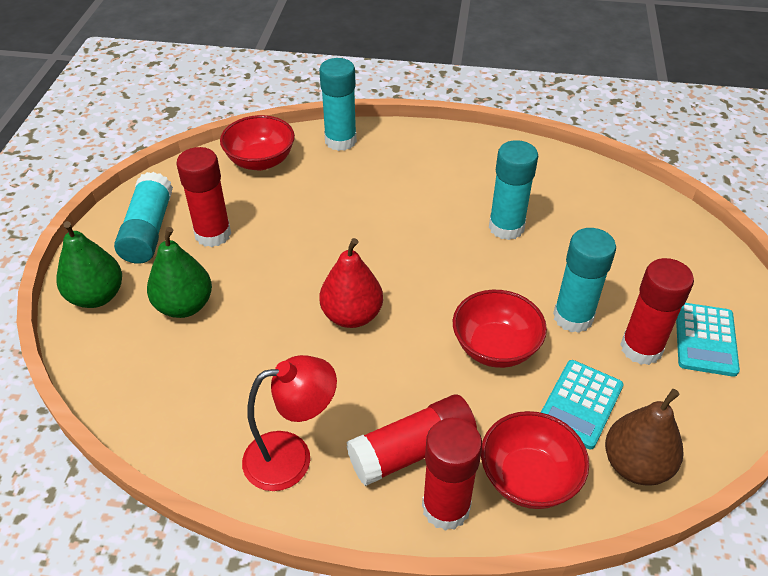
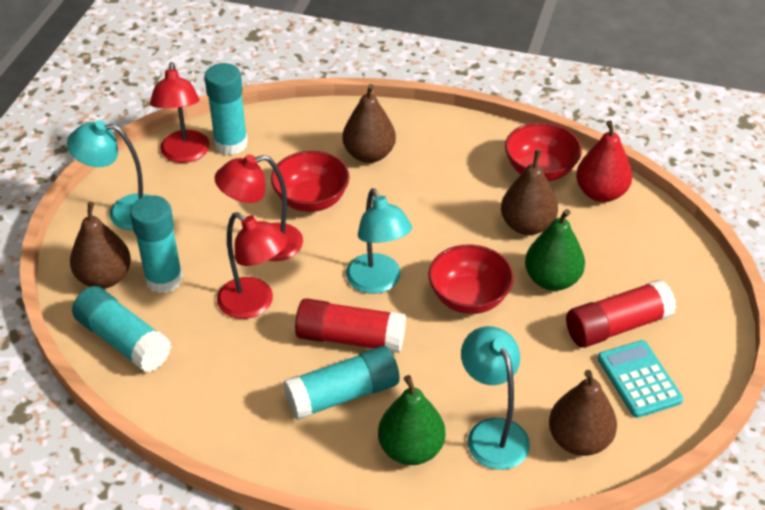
brown pear: 1 -> 4
red glue stick: 4 -> 2
red lamp: 1 -> 3
turquoise calculator: 2 -> 1
turquoise lamp: 0 -> 3

